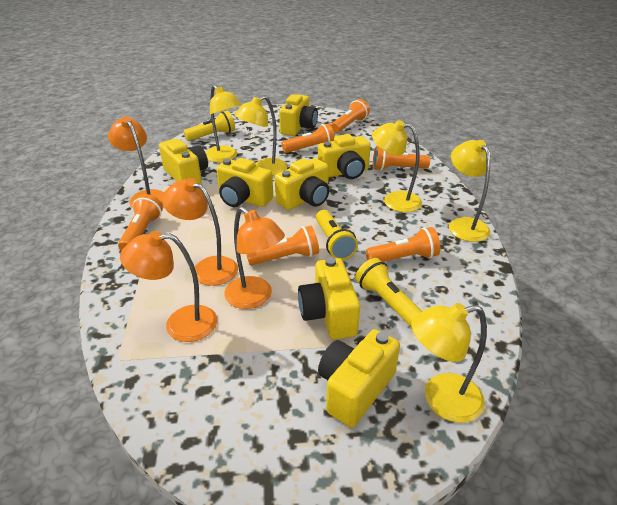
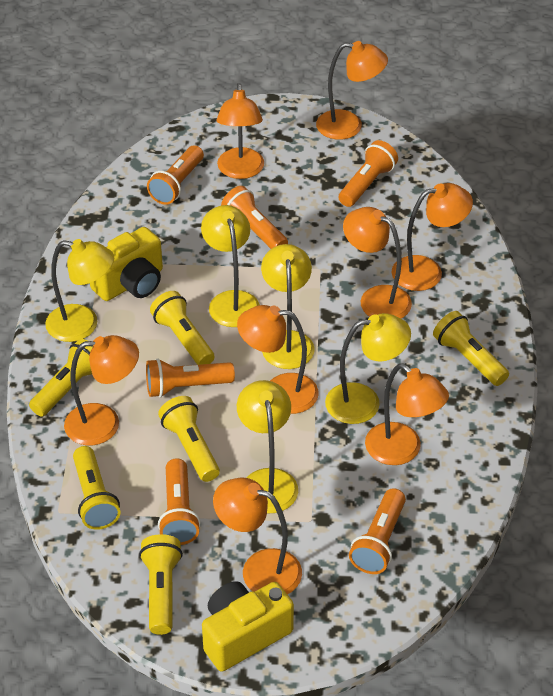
orange lamp: 4 -> 8
yellow camera: 7 -> 2
yellow flashlight: 3 -> 6

